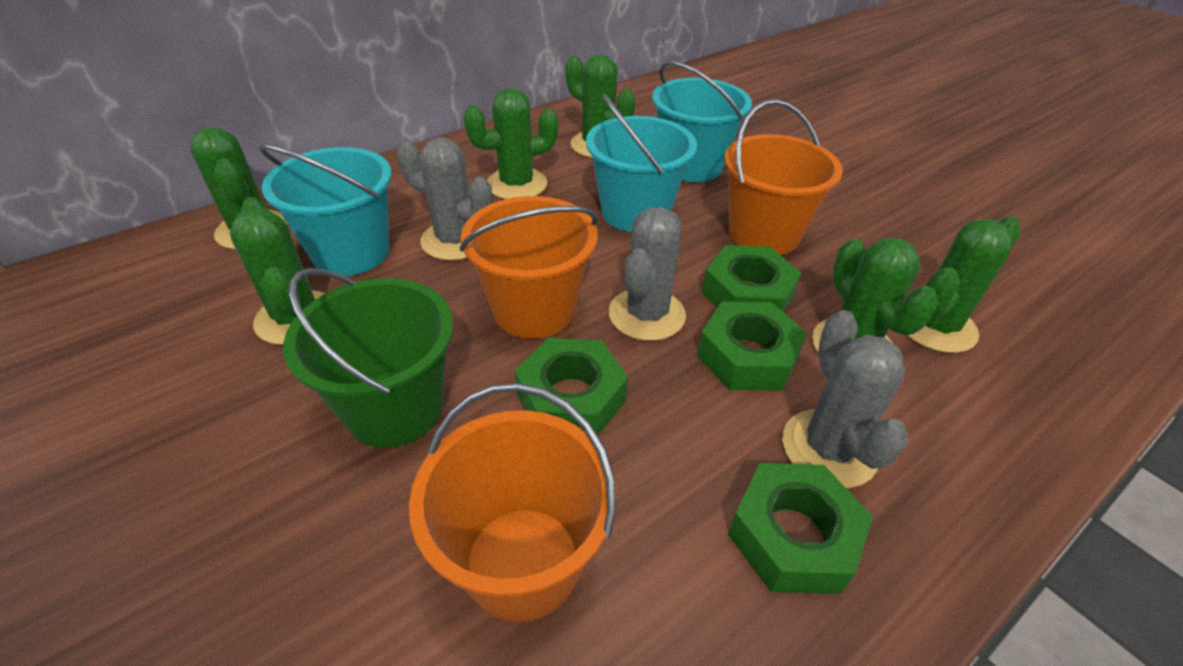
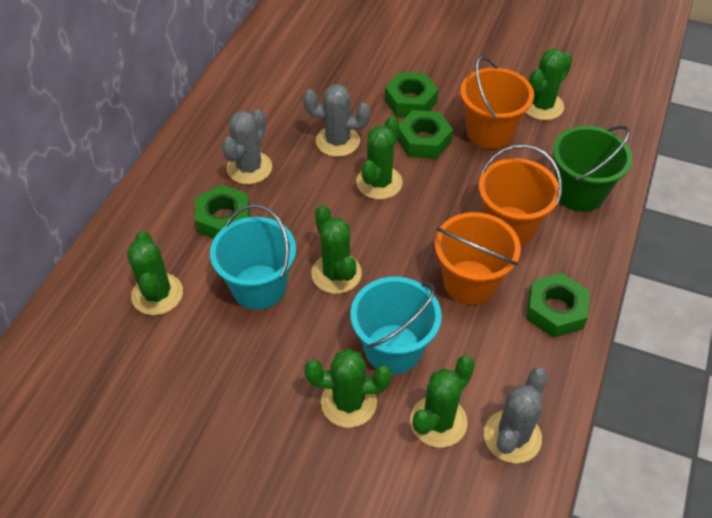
turquoise bucket: 3 -> 2

